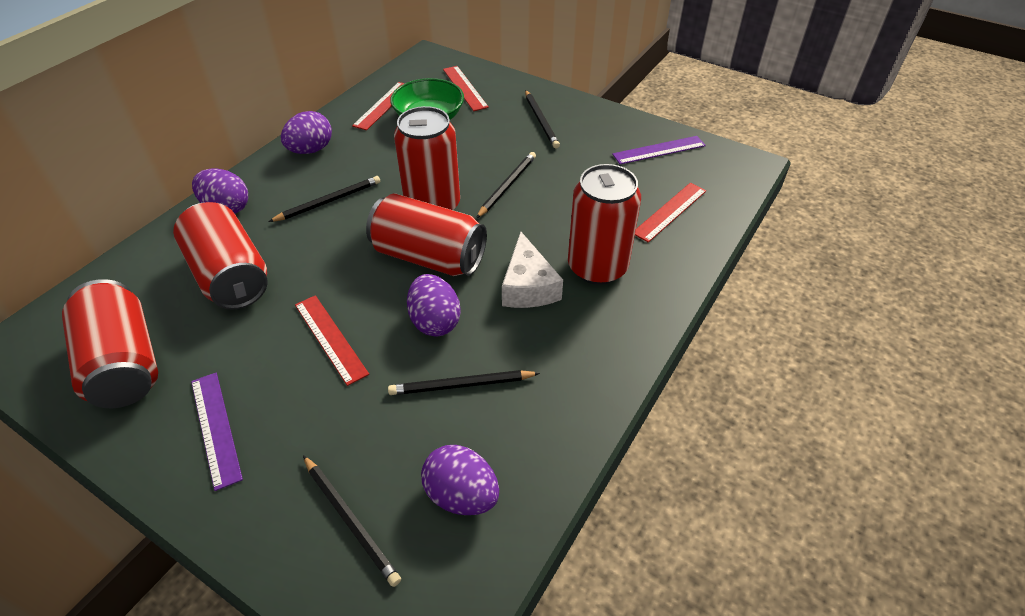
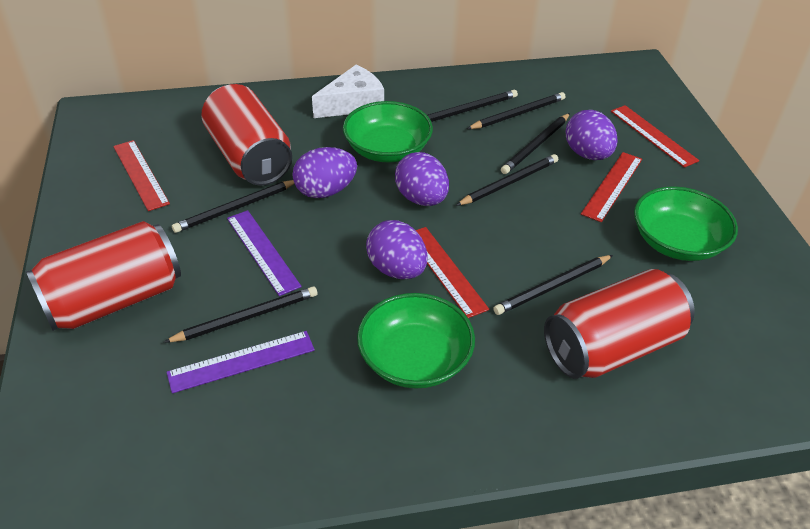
black pencil: 5 -> 7
green bowl: 1 -> 3
red can: 5 -> 3

